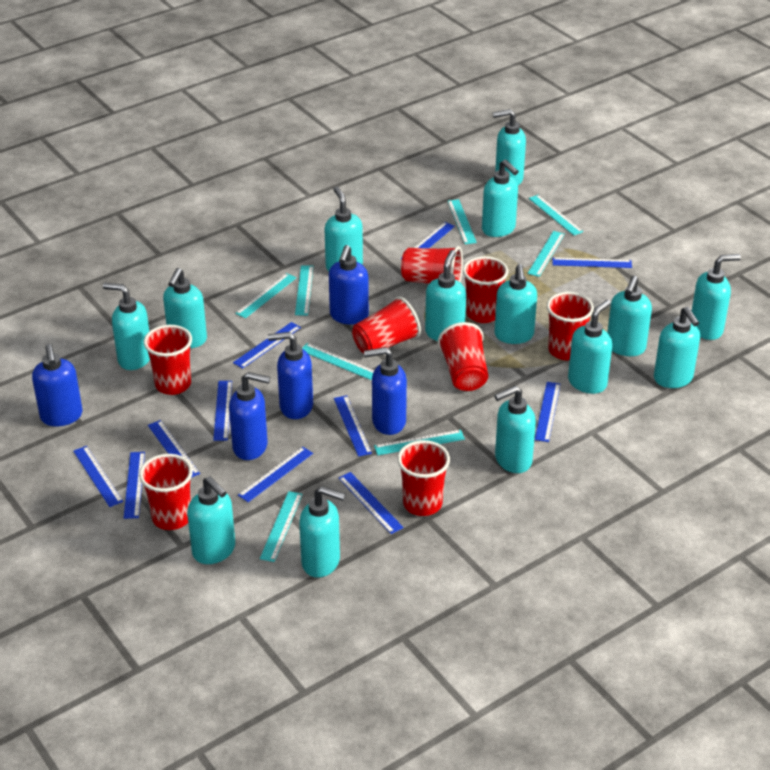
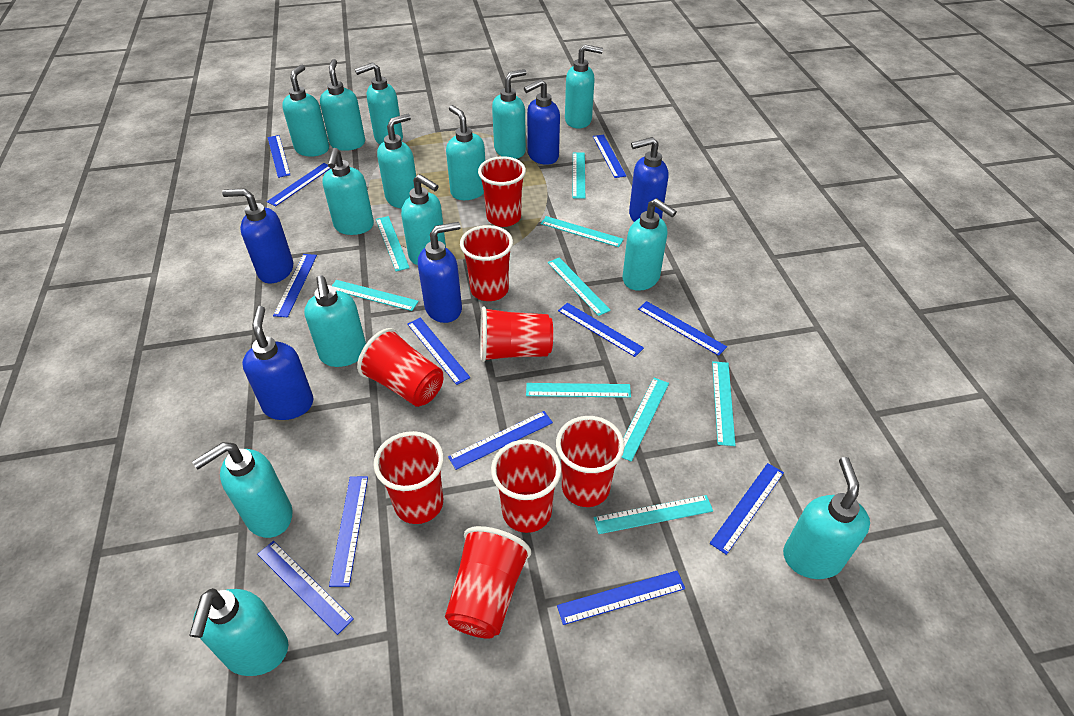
blue ruler: 11 -> 12
turquoise ruler: 8 -> 9

